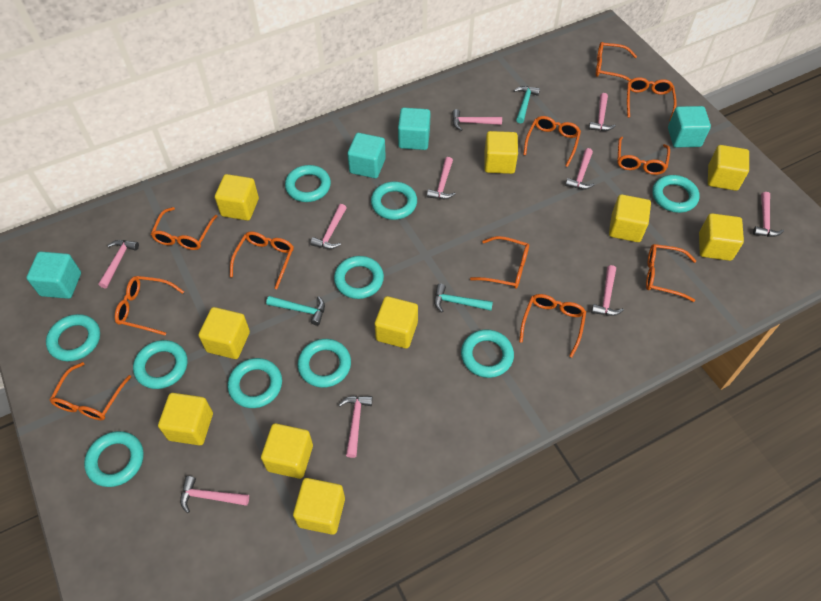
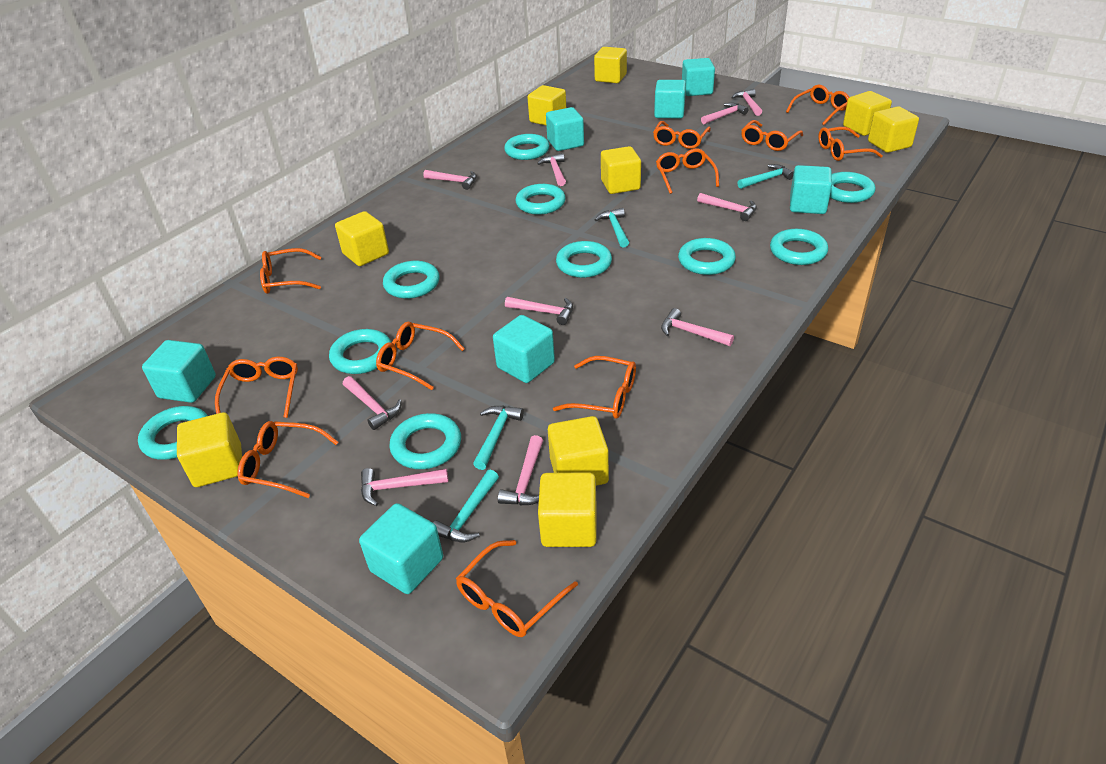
turquoise cube: 4 -> 7
turquoise hammer: 3 -> 4
yellow cube: 10 -> 9

